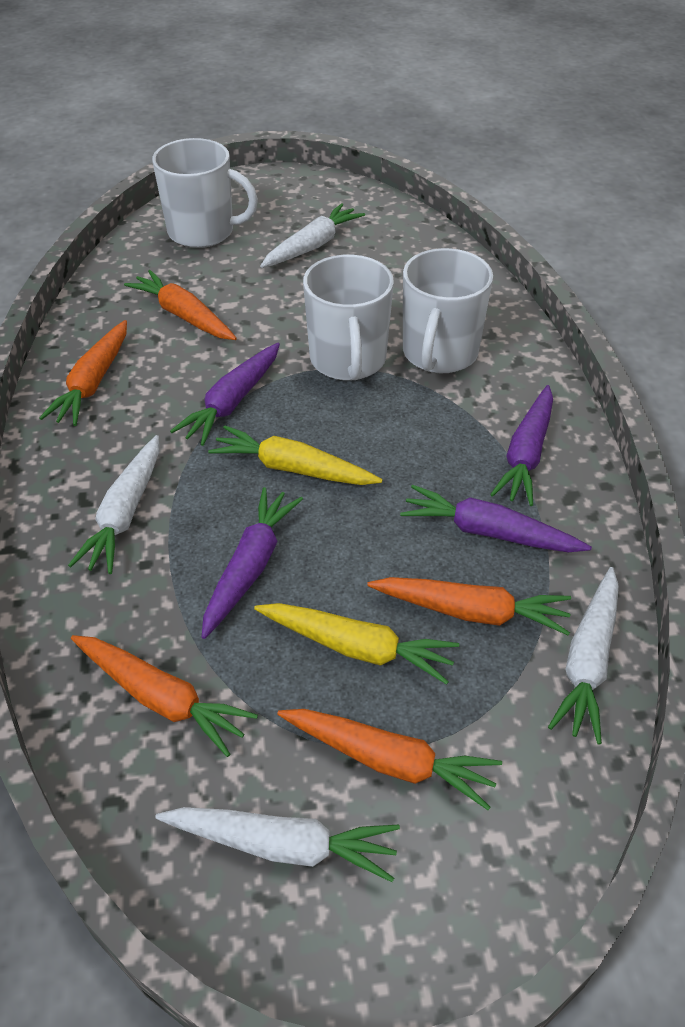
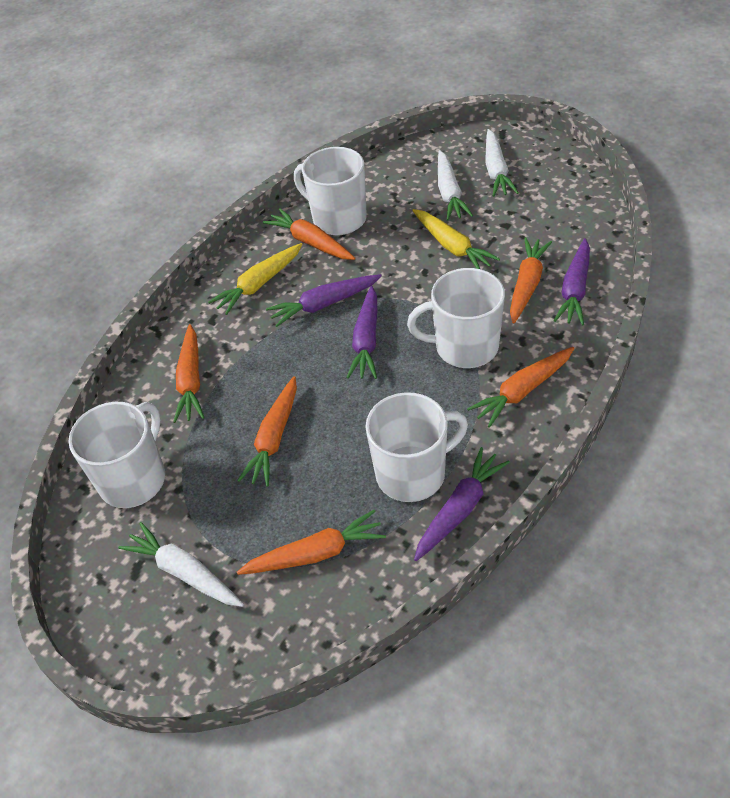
orange carrot: 5 -> 6
white carrot: 4 -> 3
white mug: 3 -> 4

